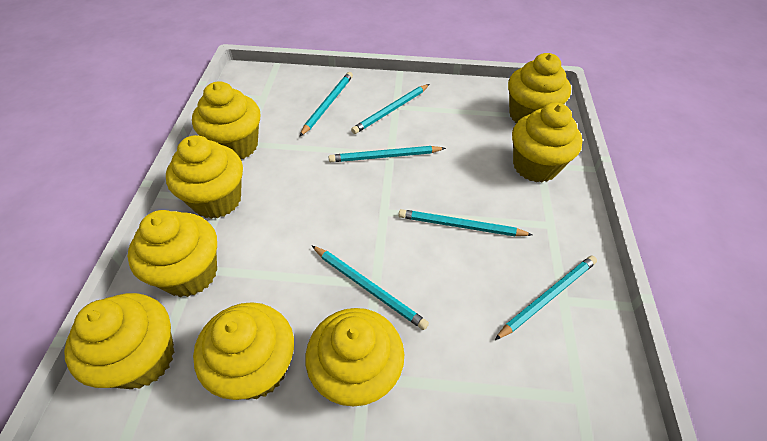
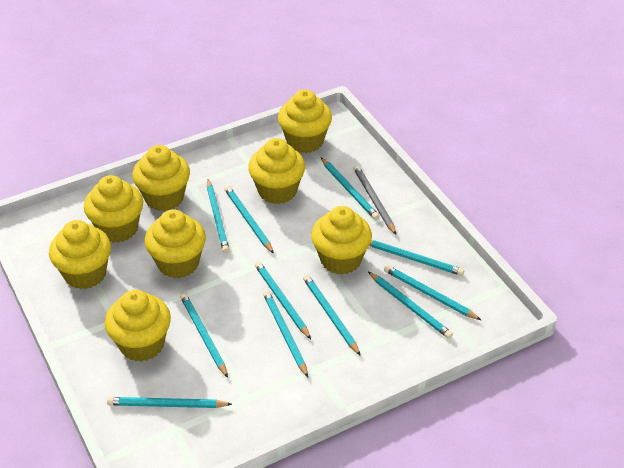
grey pencil: 0 -> 1
turquoise pencil: 6 -> 11

